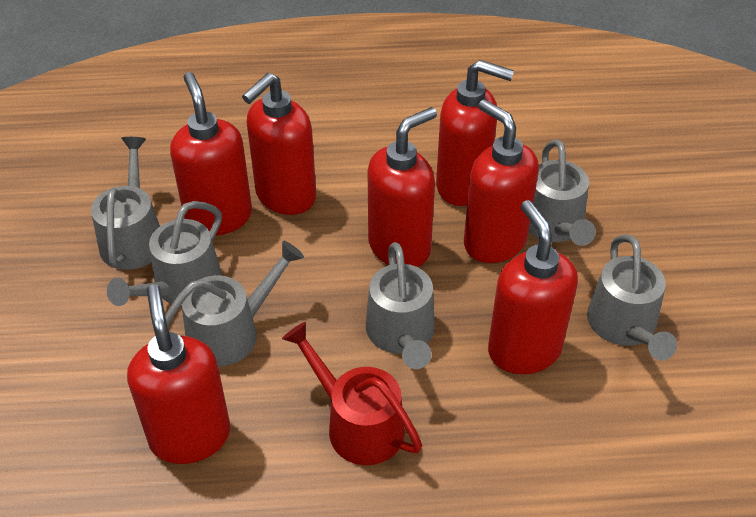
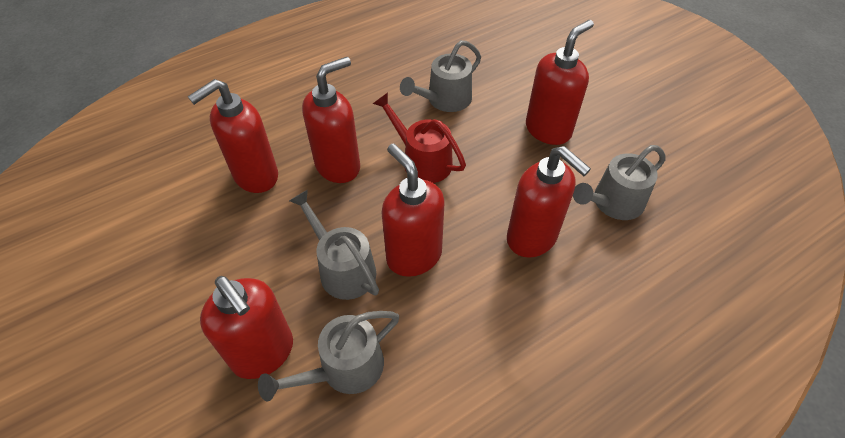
grey watering can: 6 -> 4
red soap dispenser: 7 -> 6

